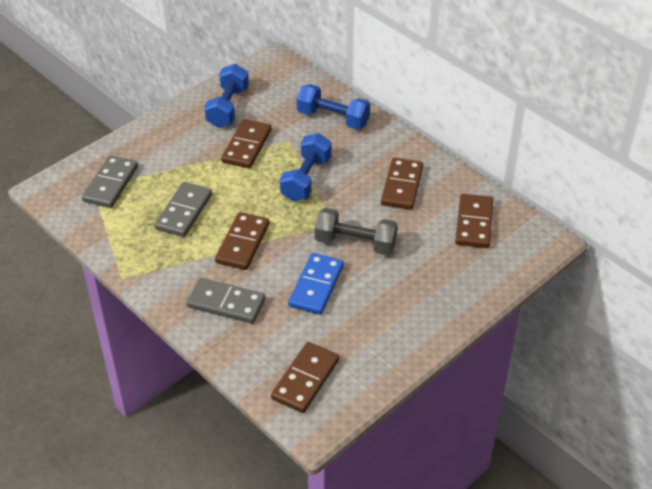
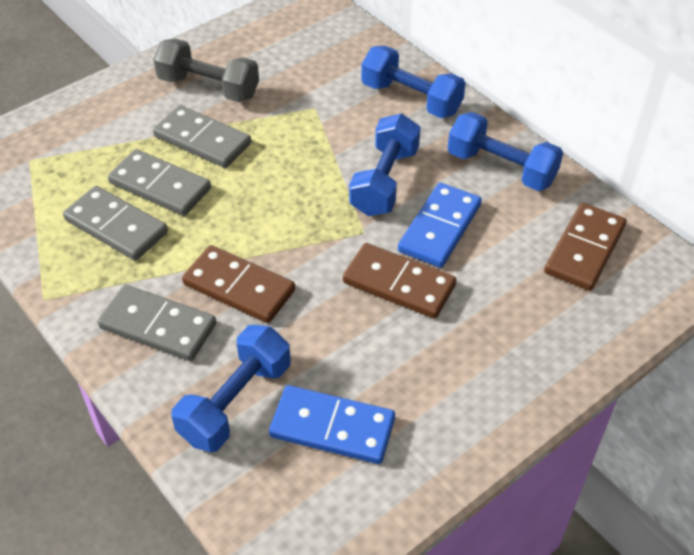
blue domino: 1 -> 2
blue dumbbell: 3 -> 4
brown domino: 5 -> 3
grey domino: 3 -> 4

